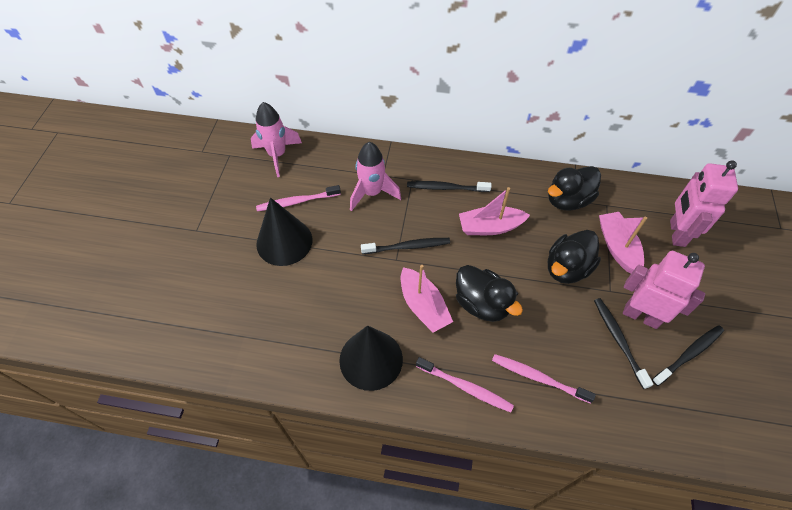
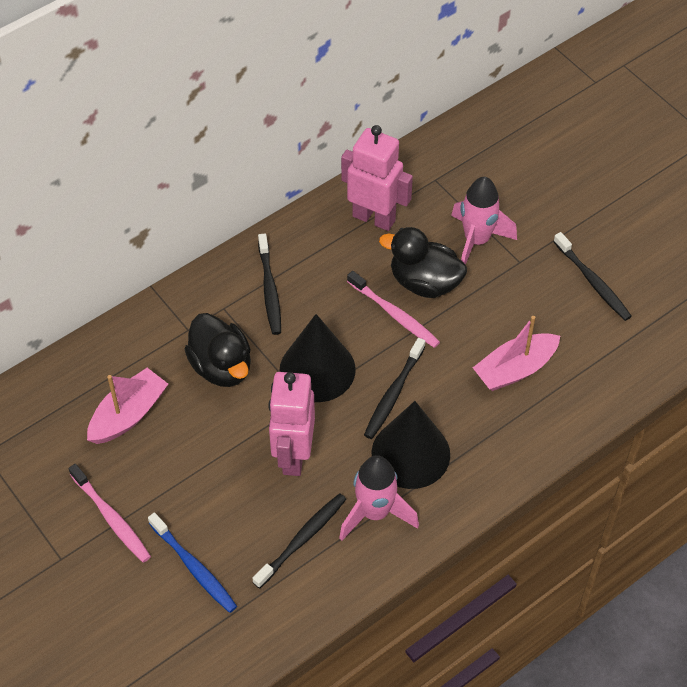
black duck: 3 -> 2
blue toothbrush: 0 -> 1
pink boat: 3 -> 2
pink toothbrush: 3 -> 2

